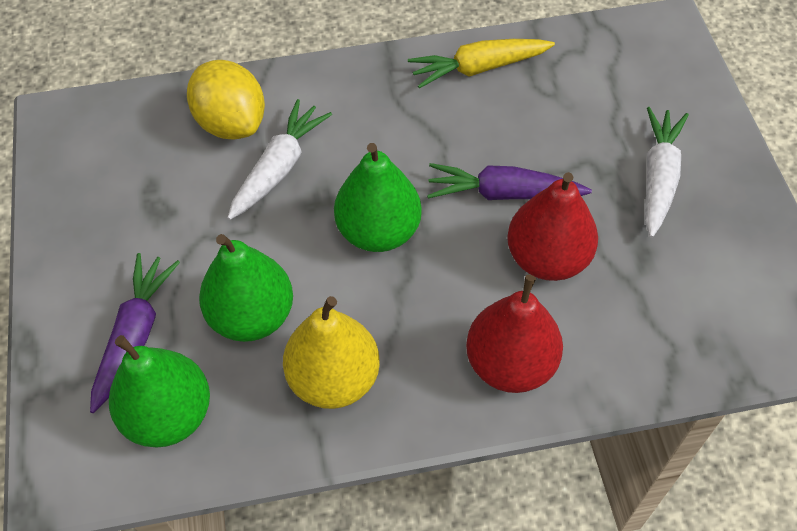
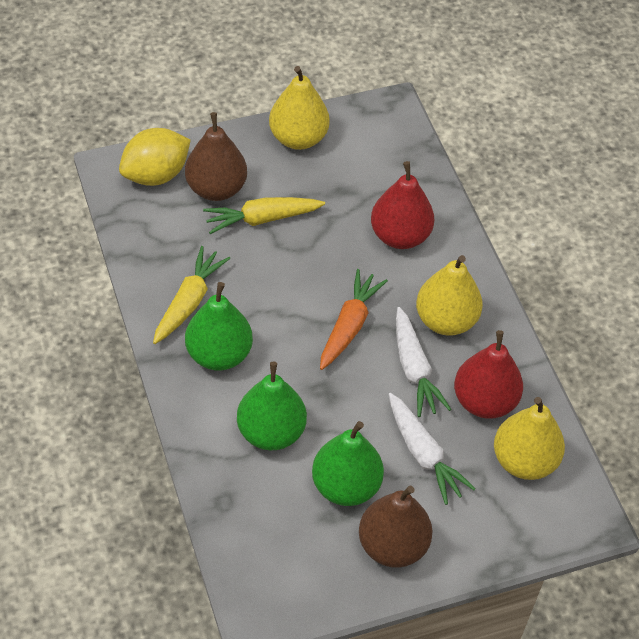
brown pear: 0 -> 2
orange carrot: 0 -> 1
purple carrot: 2 -> 0
yellow carrot: 1 -> 2
yellow pear: 1 -> 3

